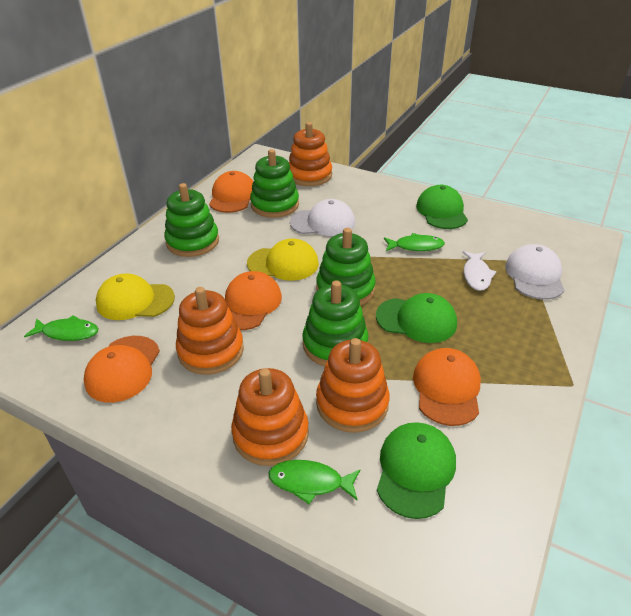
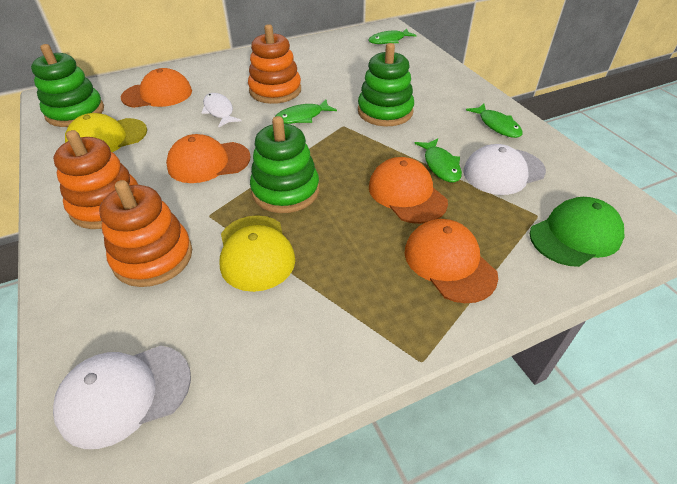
green cap: 3 -> 1
green fish: 3 -> 4
green stacking toy: 4 -> 3
orange stacking toy: 4 -> 3

